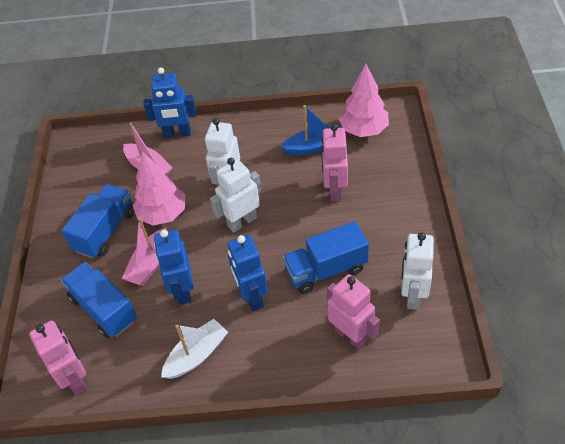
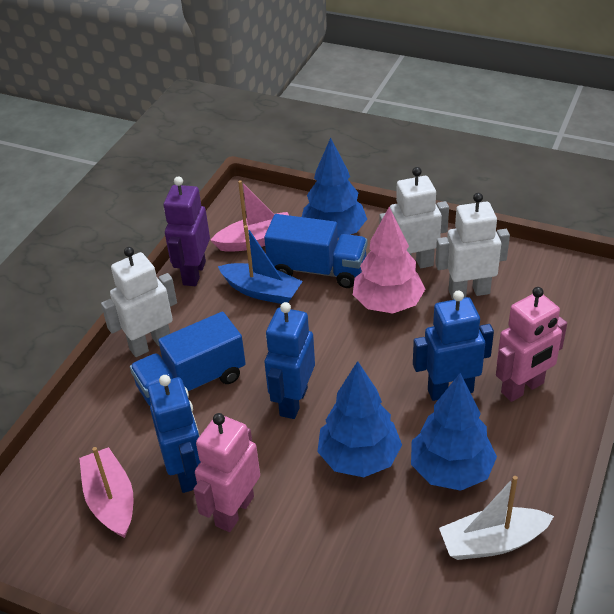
blue tree: 0 -> 3
blue truck: 3 -> 2
pink robot: 3 -> 2
pink tree: 2 -> 1
purple robot: 0 -> 1

